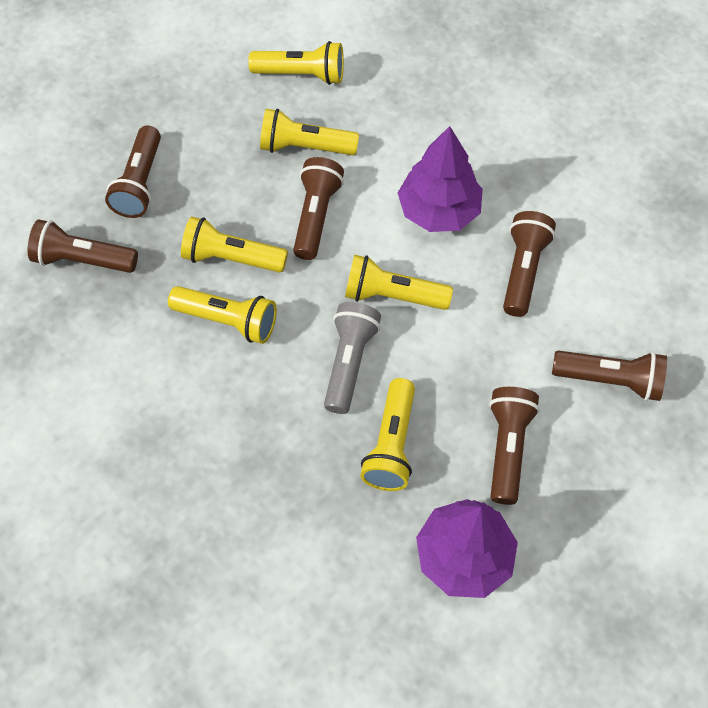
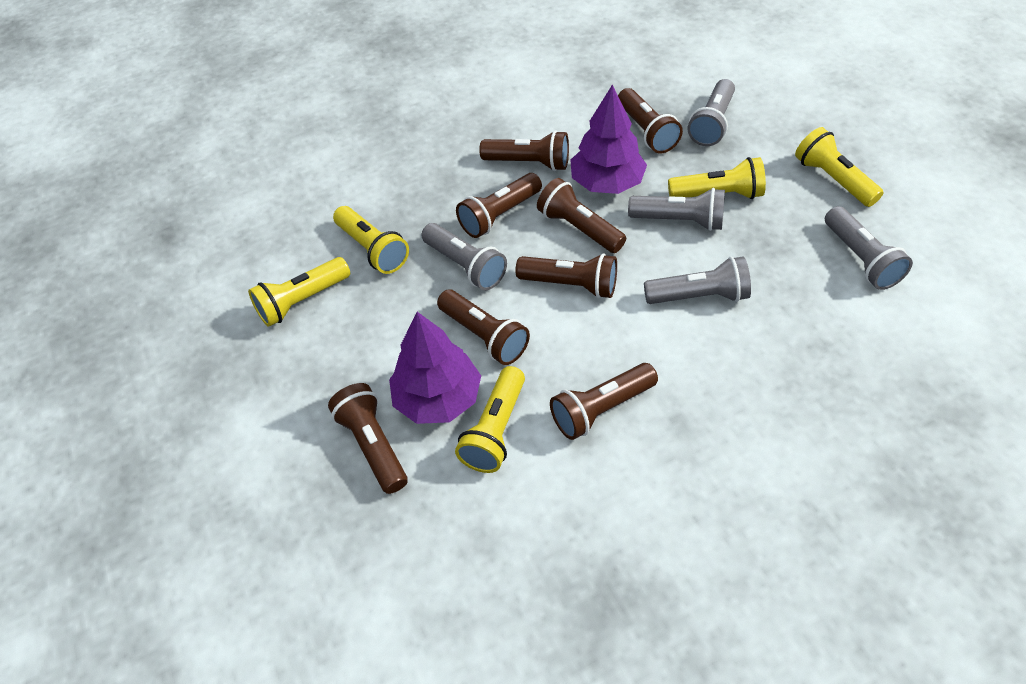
brown flashlight: 6 -> 8
grey flashlight: 1 -> 5
yellow flashlight: 6 -> 5

